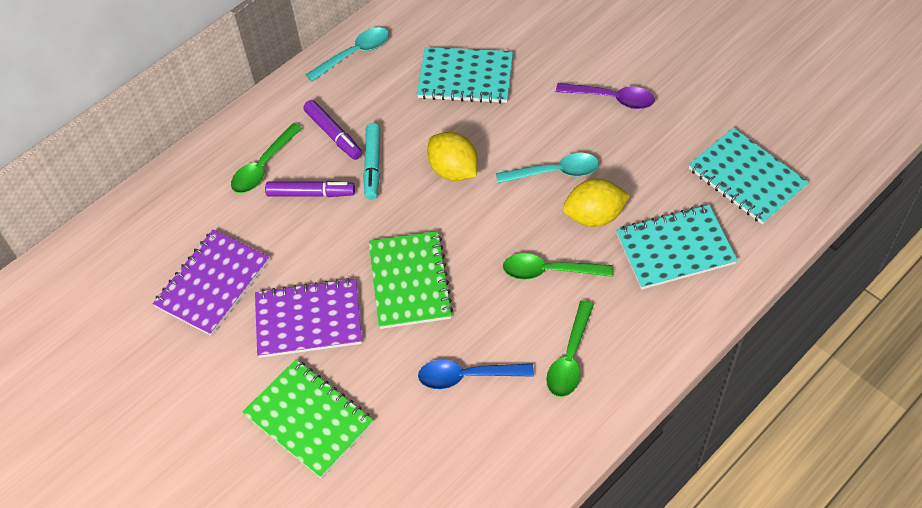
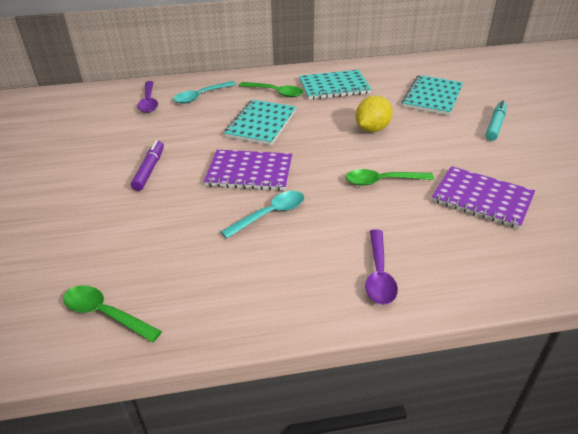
blue spoon: 1 -> 0
green notebook: 2 -> 0
purple marker: 2 -> 1
purple spoon: 1 -> 2
yellow lemon: 2 -> 1

